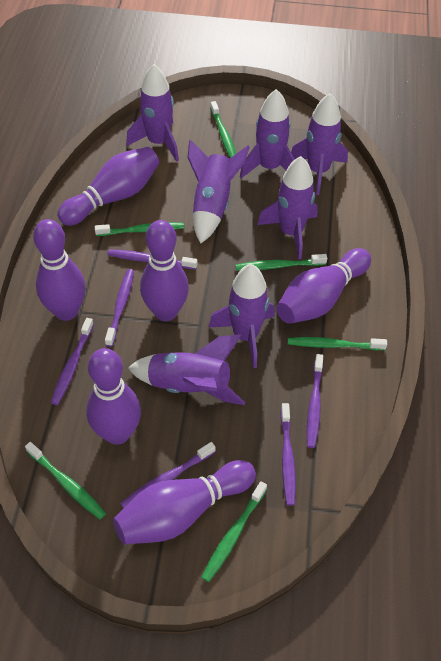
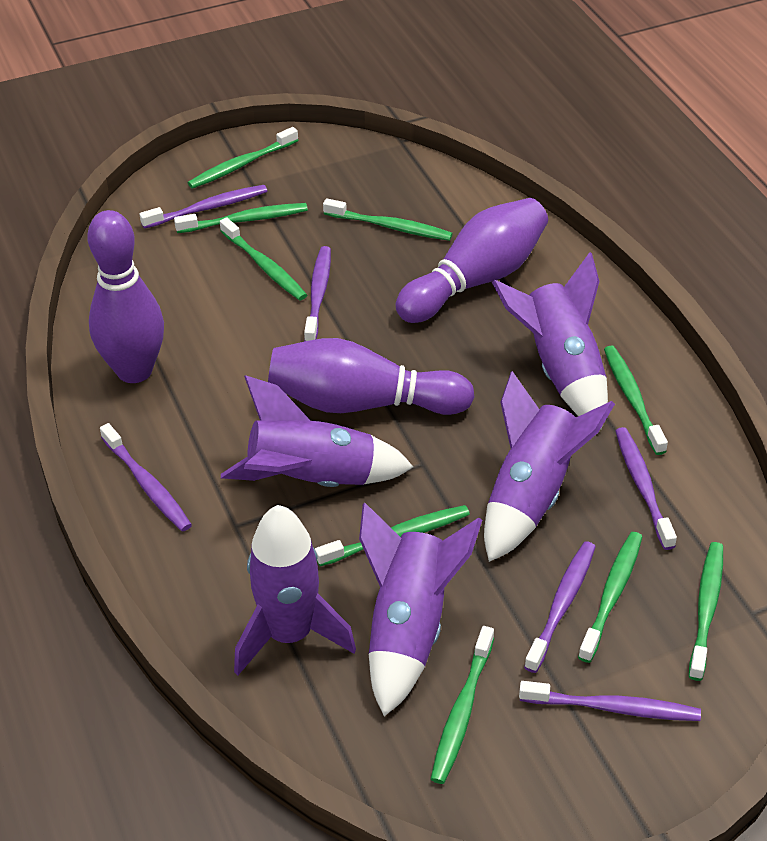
green toothbrush: 6 -> 9
purple bowling pin: 6 -> 3
purple rocket: 7 -> 5

